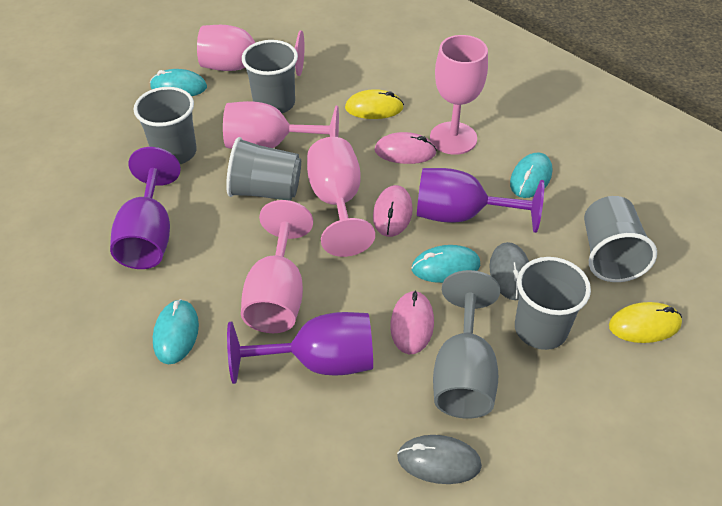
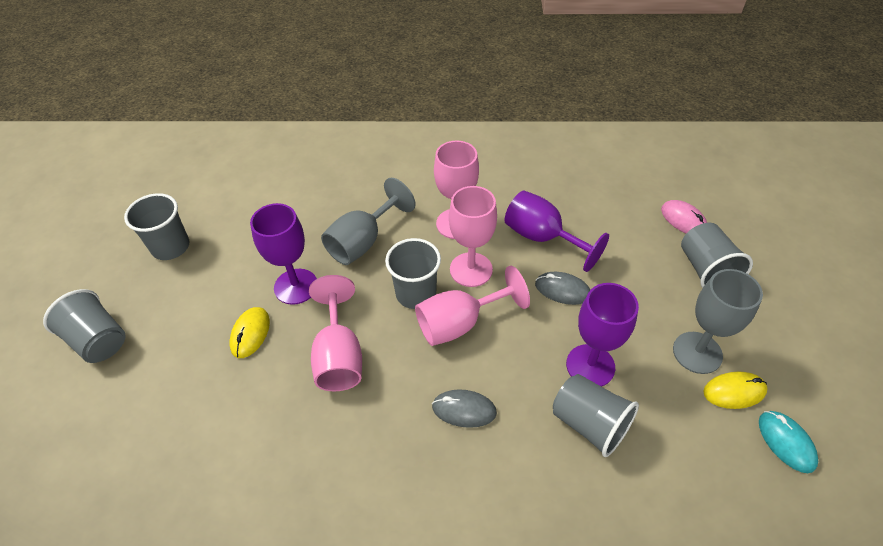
grey goblet: 1 -> 2
pink goblet: 5 -> 4
pink mouse: 3 -> 1
turquoise mouse: 4 -> 1

